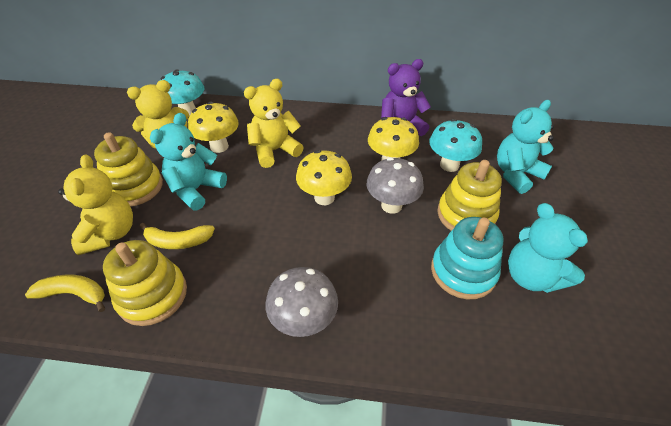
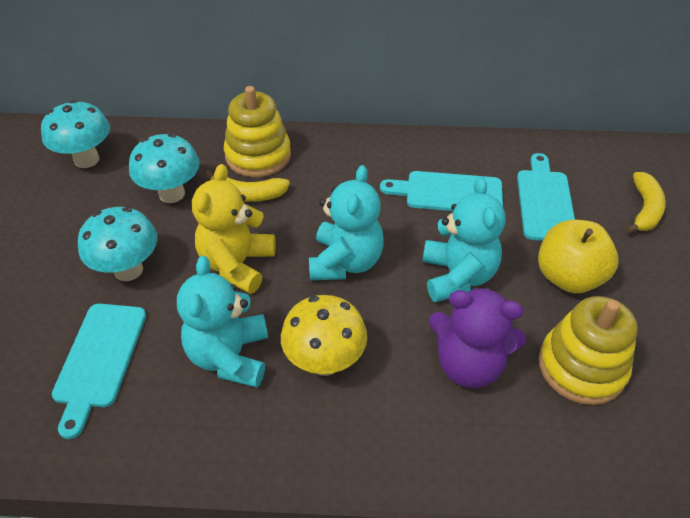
grey mushroom: 2 -> 0
turquoise cutting board: 0 -> 3
turquoise mushroom: 2 -> 3
turquoise stacking toy: 1 -> 0
yellow apple: 0 -> 1
yellow mushroom: 3 -> 1
yellow stacking toy: 3 -> 2
yellow teddy bear: 3 -> 1

